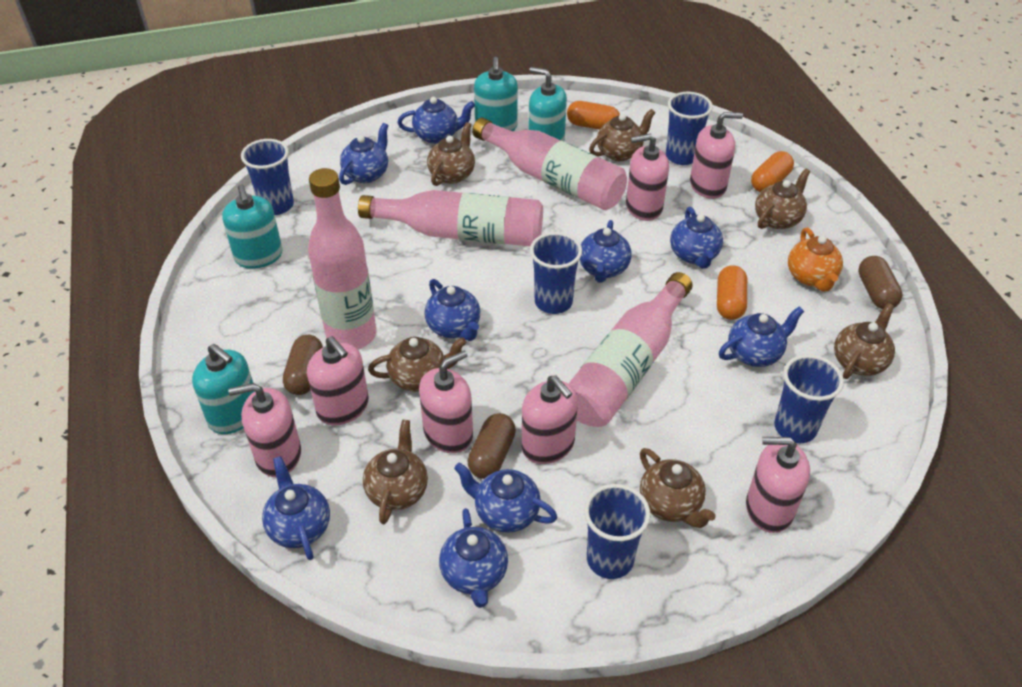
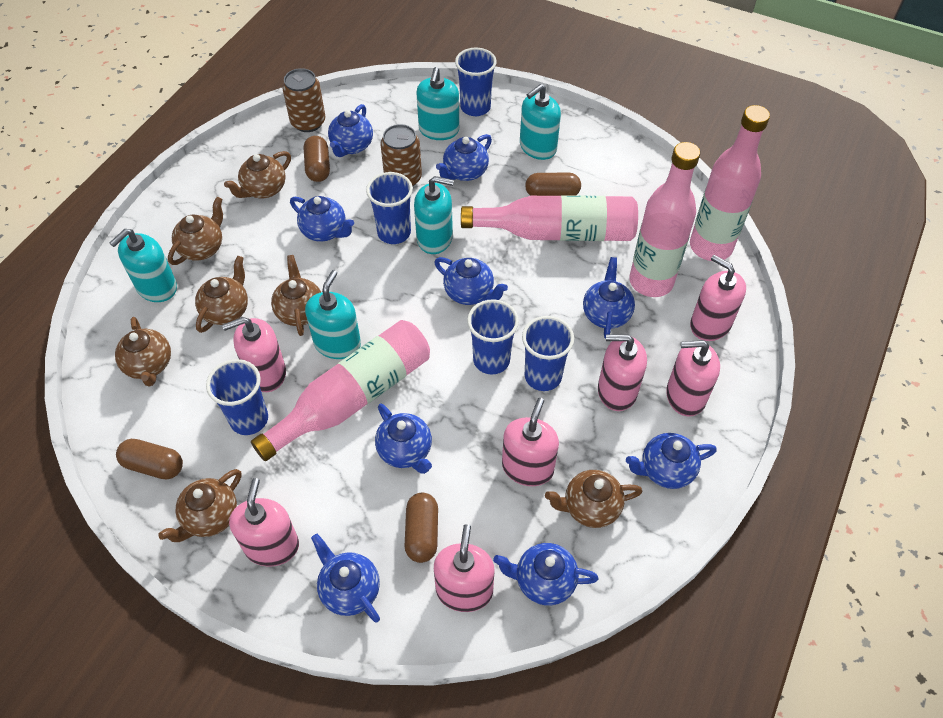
brown can: 0 -> 2
brown capsule: 3 -> 4
orange capsule: 3 -> 0
orange teapot: 1 -> 0
turquoise soap dispenser: 4 -> 5

